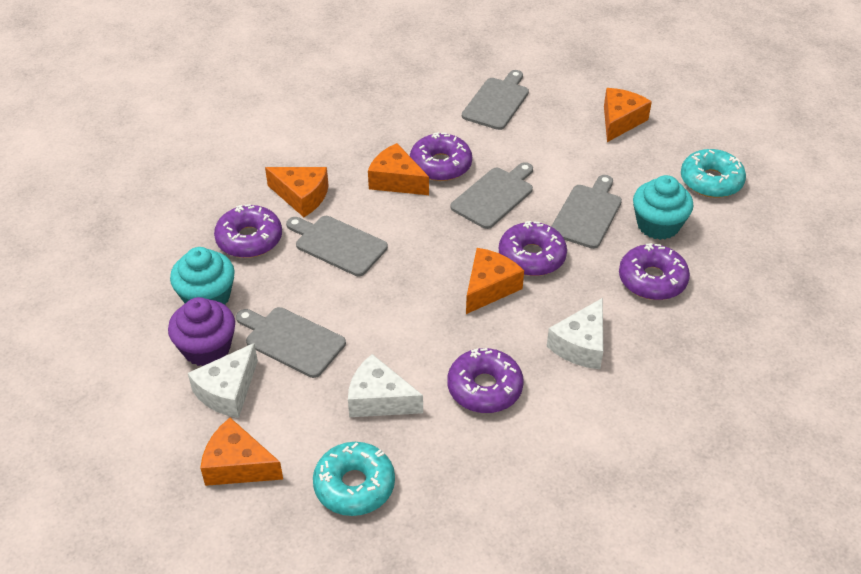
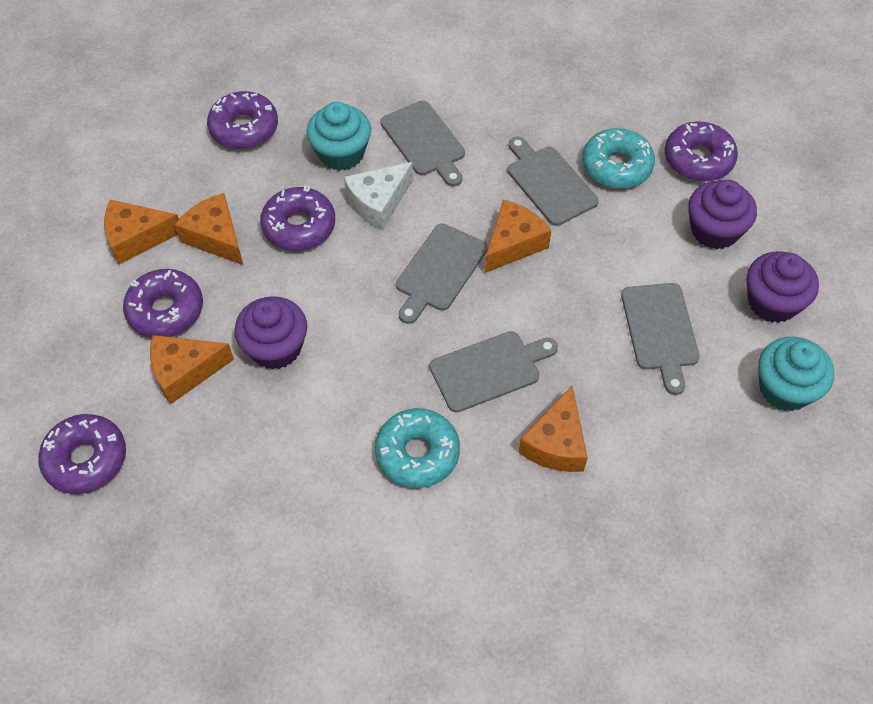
purple cupcake: 1 -> 3
white cheese: 3 -> 1

